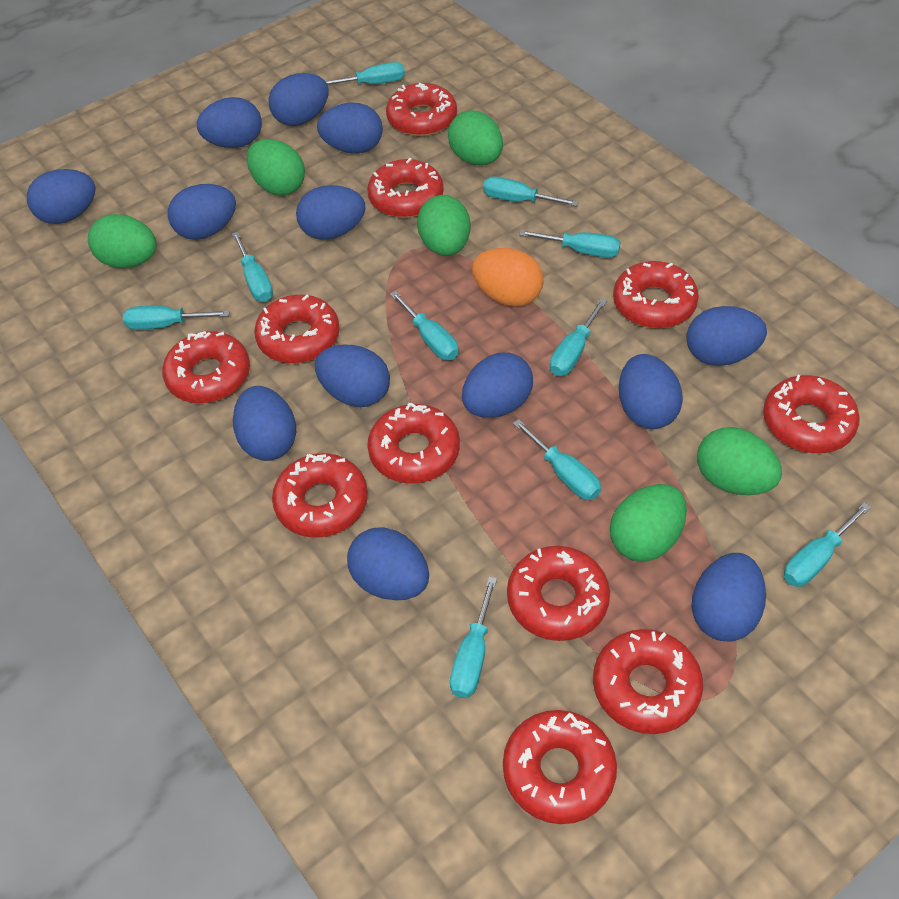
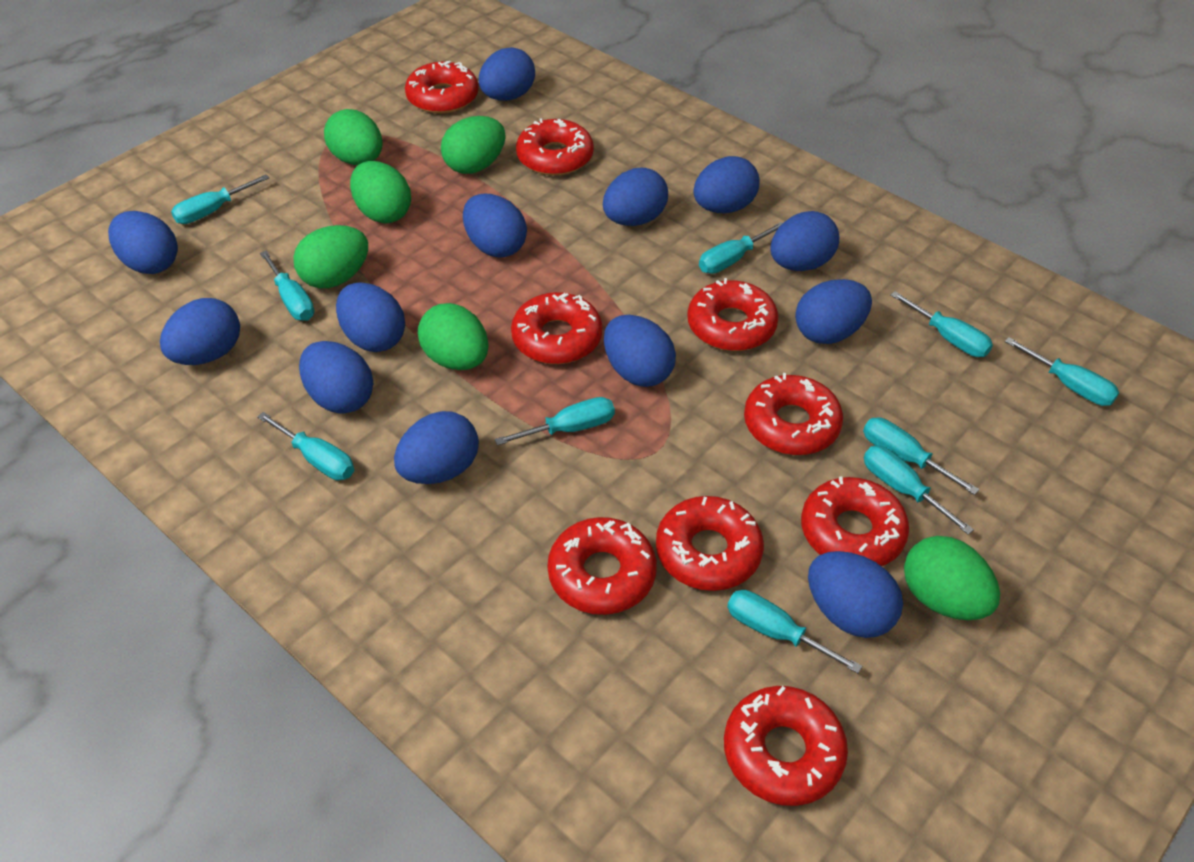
orange egg: 1 -> 0
red donut: 11 -> 9

